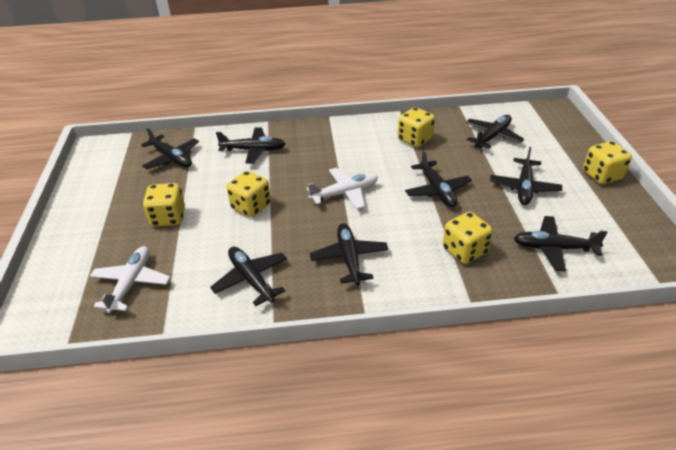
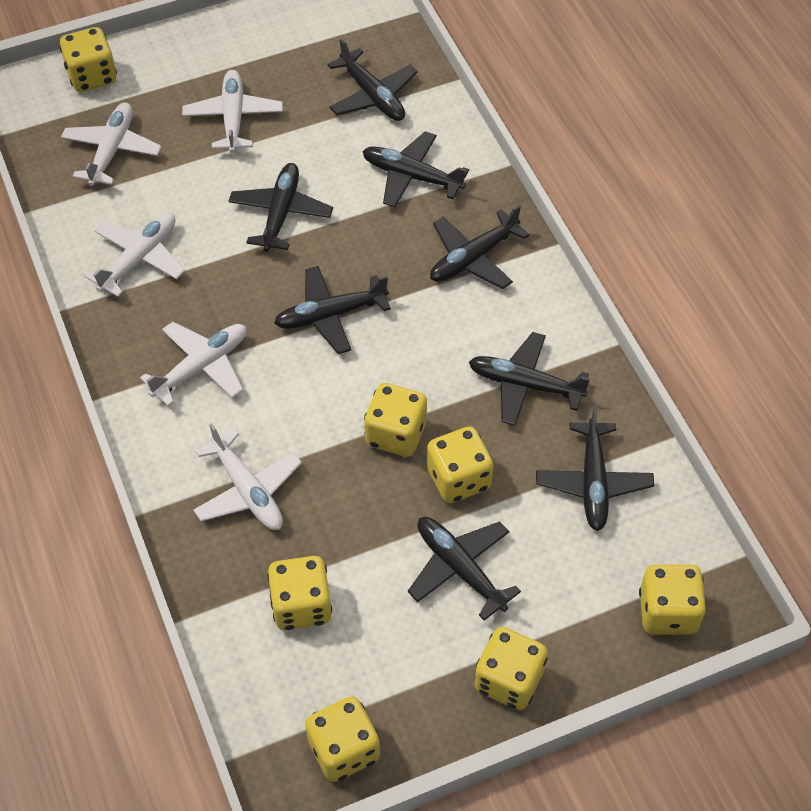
white plane: 2 -> 5
yellow dice: 5 -> 7

